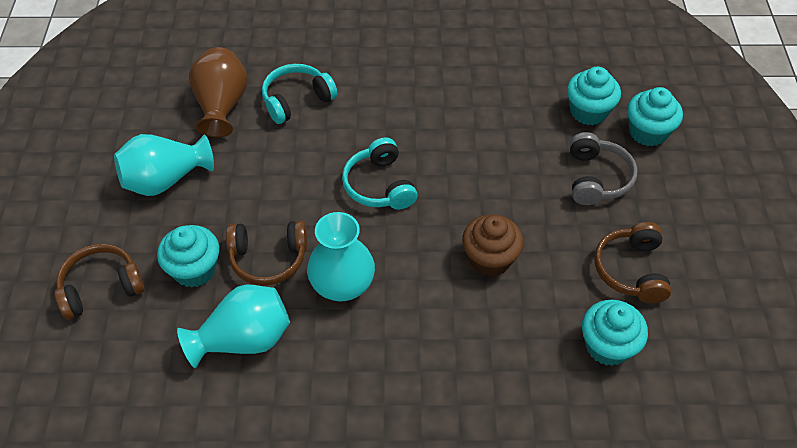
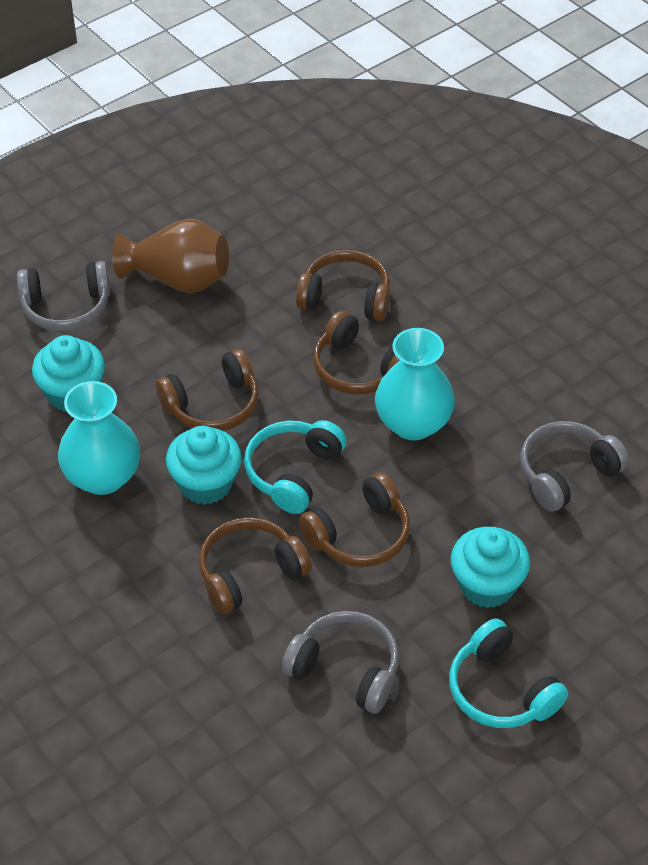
brown cupcake: 1 -> 0
brown headphones: 3 -> 5
grey headphones: 1 -> 3
turquoise cupcake: 4 -> 3
turquoise vase: 3 -> 2

